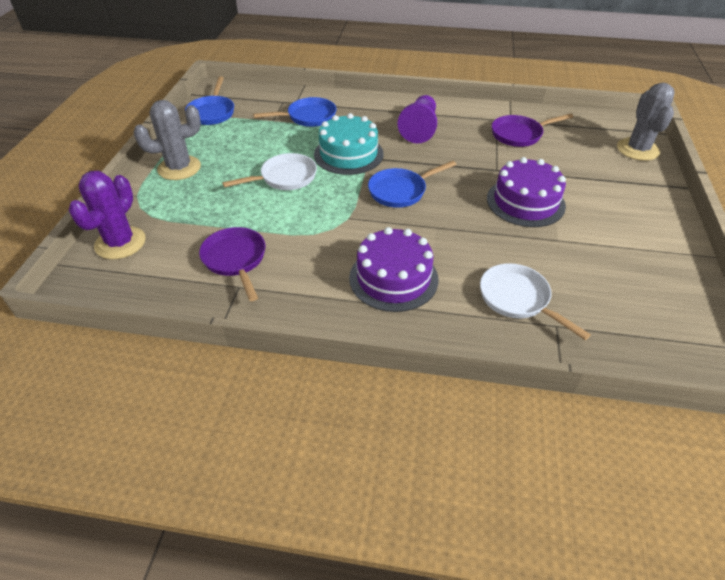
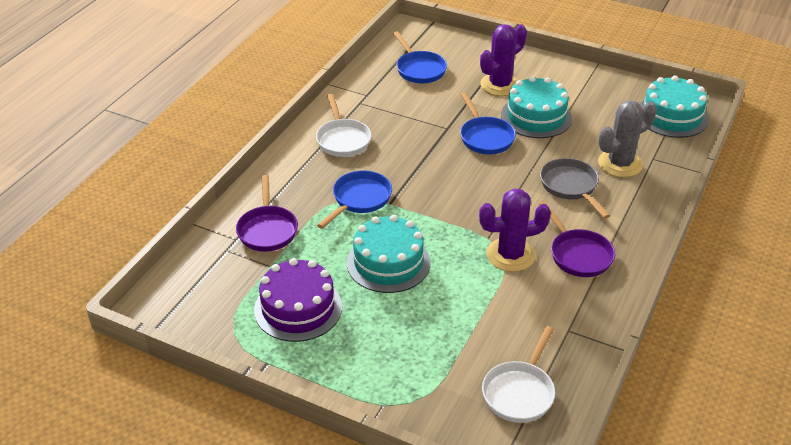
grey cactus: 2 -> 1
grey pan: 0 -> 1
purple cactus: 1 -> 2
purple cake: 2 -> 1
purple pawn: 1 -> 0
turquoise cake: 1 -> 3

